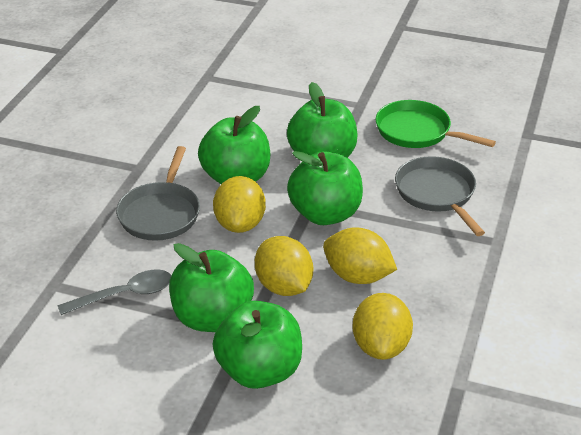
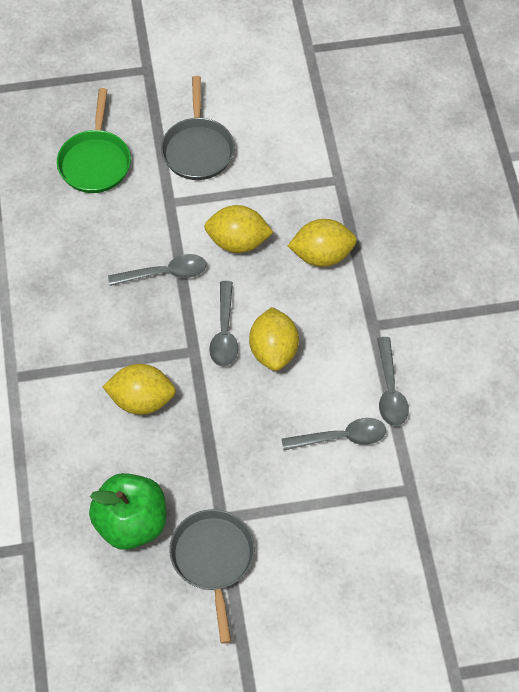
green apple: 5 -> 1
grey spoon: 1 -> 4

